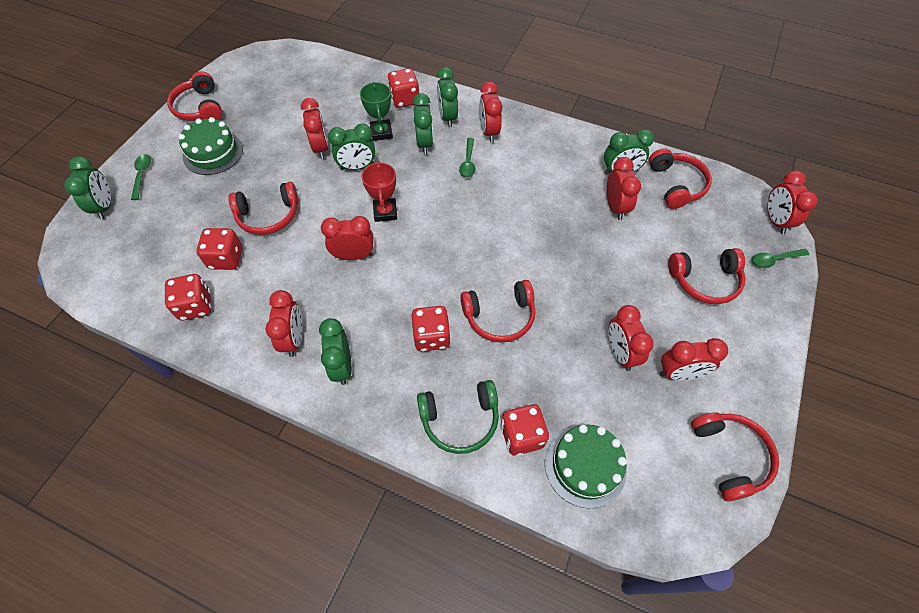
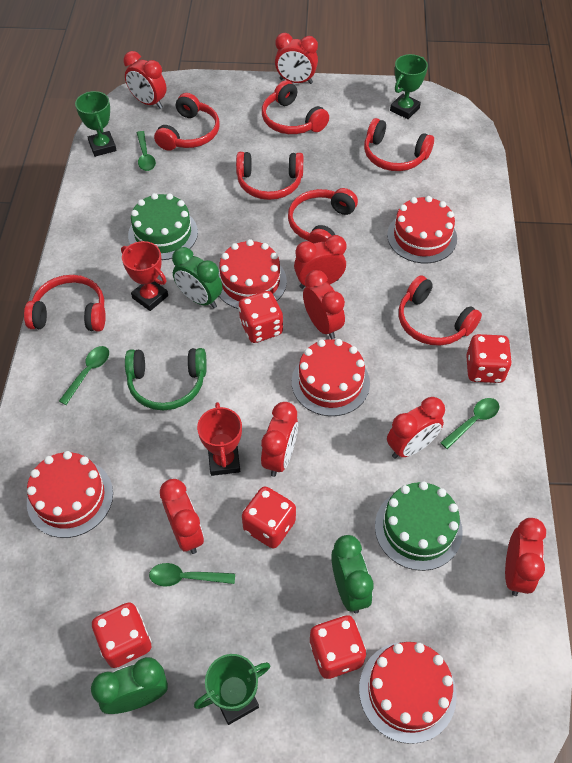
green clock: 6 -> 3
green spoon: 3 -> 4
green trophy: 1 -> 3
red cake: 0 -> 5
red headphones: 6 -> 7
red trophy: 1 -> 2

